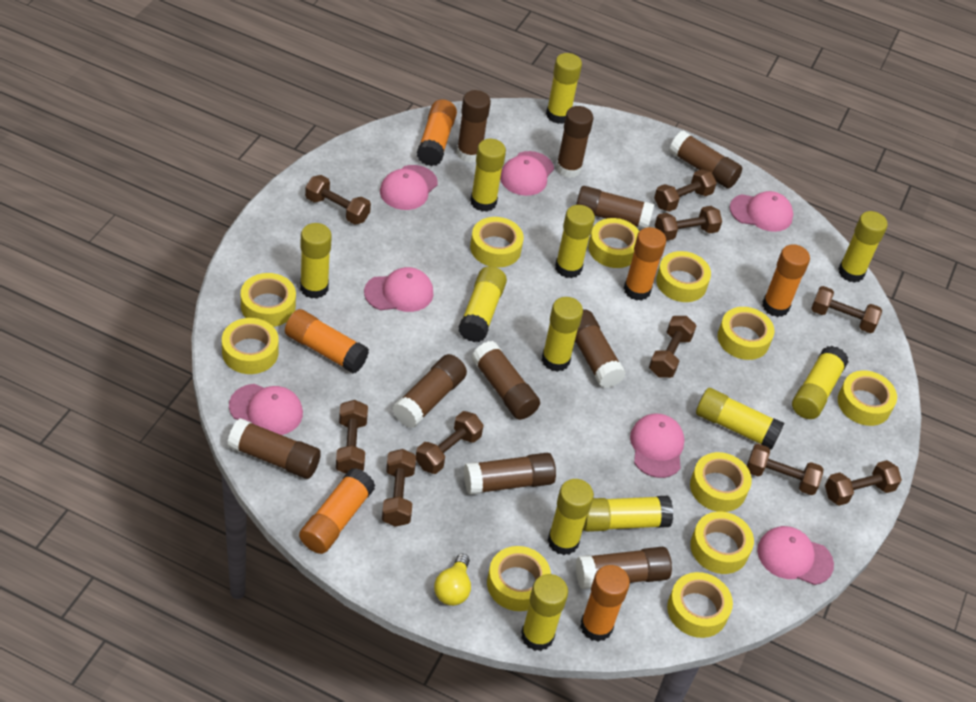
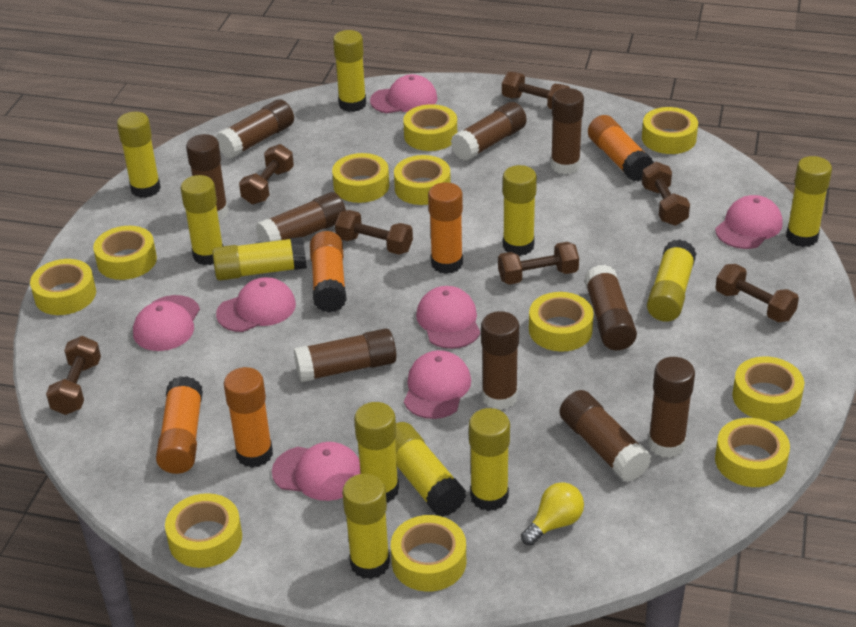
brown dumbbell: 10 -> 7
orange glue stick: 6 -> 5
yellow glue stick: 12 -> 11

